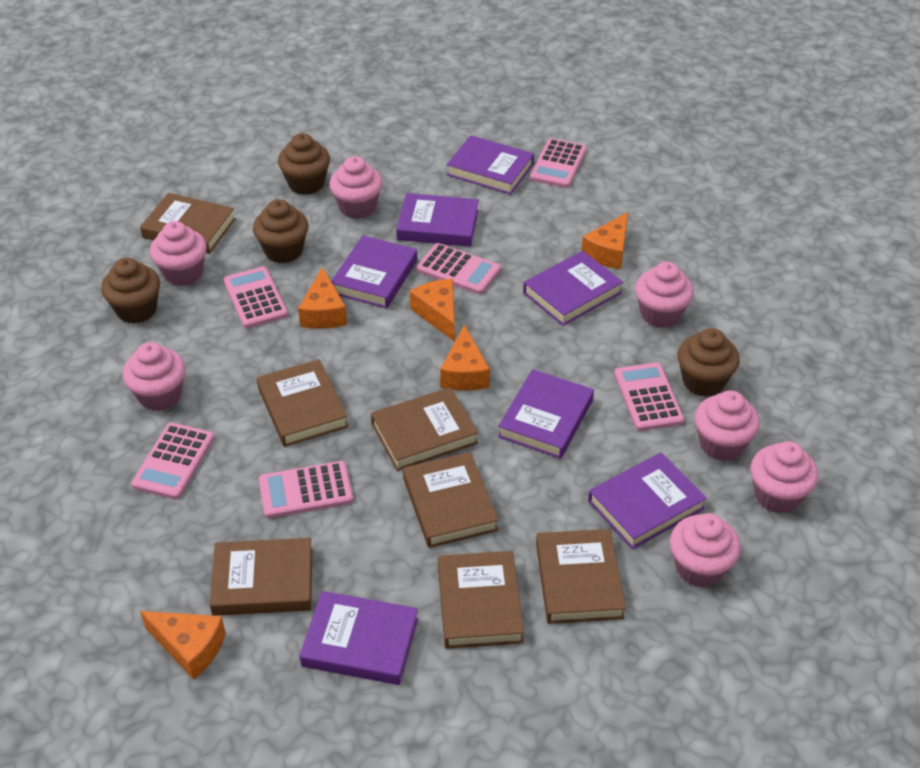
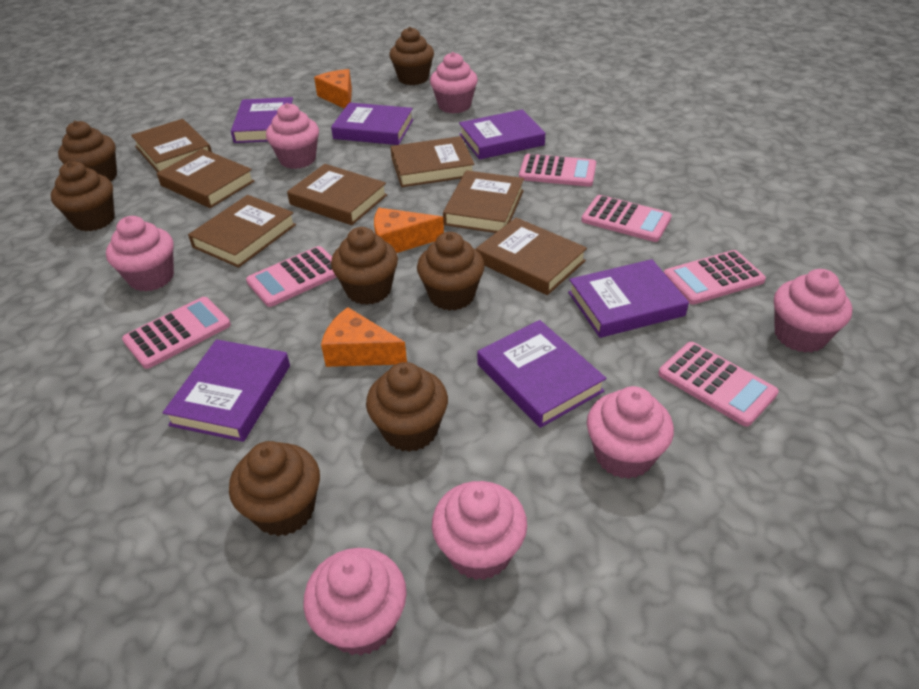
brown cupcake: 4 -> 7
orange cheese: 5 -> 3
purple book: 7 -> 6

